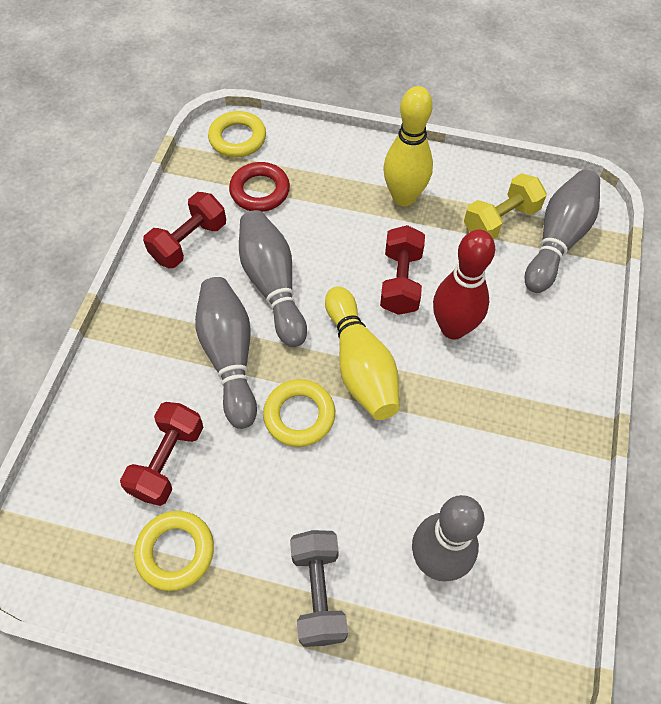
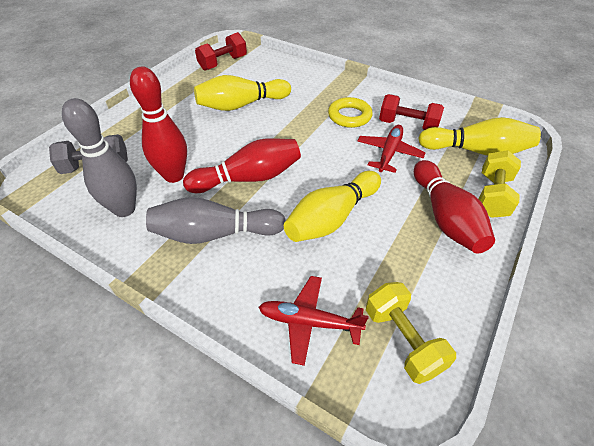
grey bowling pin: 4 -> 2
red bowling pin: 1 -> 3
red dumbbell: 3 -> 2
red plane: 0 -> 2
red ring: 1 -> 0
yellow bowling pin: 2 -> 3
yellow dumbbell: 1 -> 2
yellow ring: 3 -> 1

